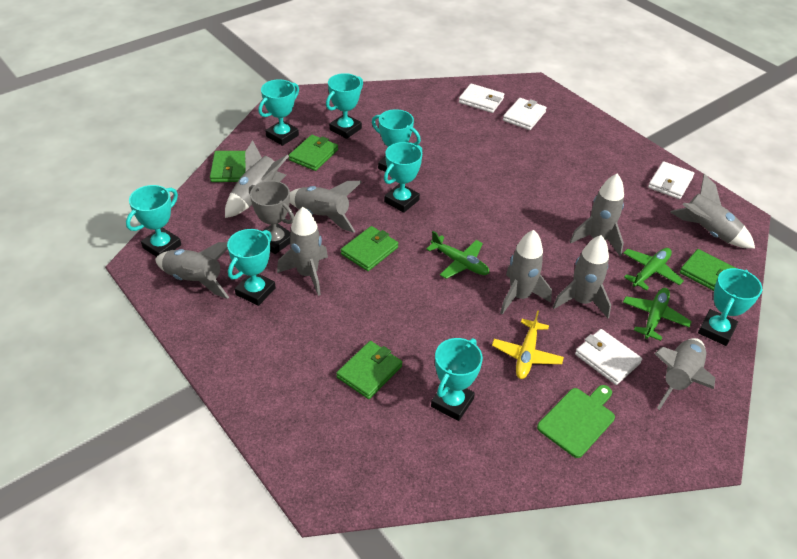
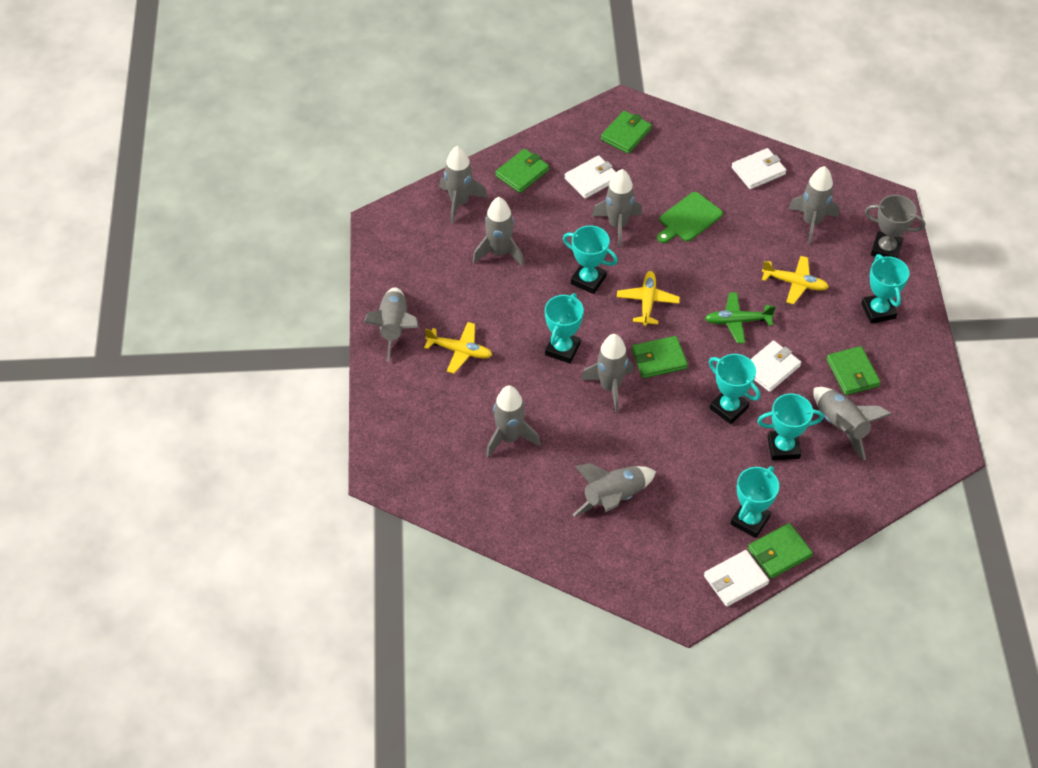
green plane: 3 -> 1
turquoise trophy: 8 -> 6
yellow plane: 1 -> 3

